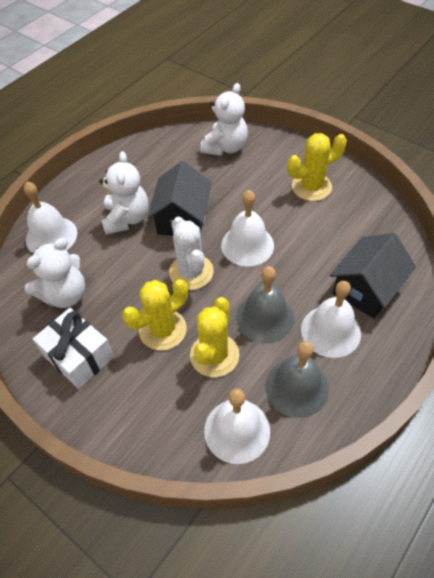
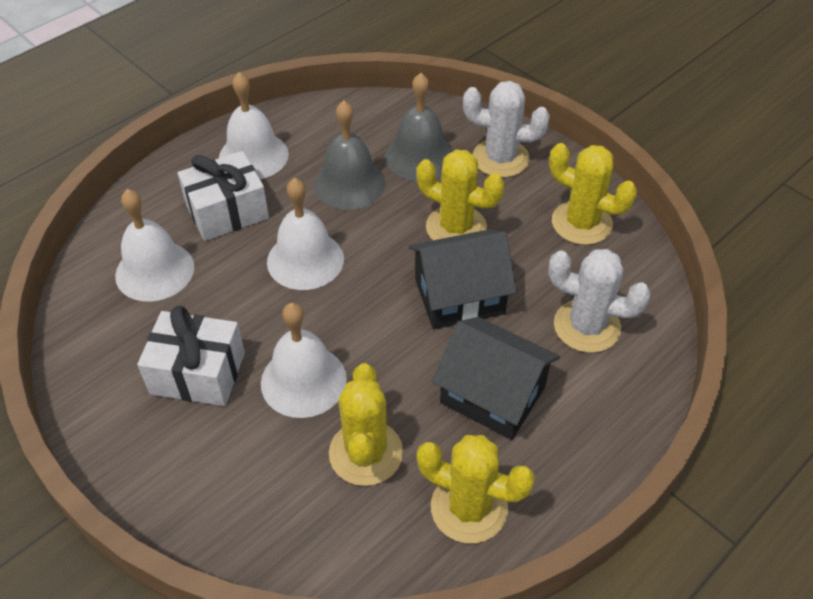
white cactus: 1 -> 2
white gift: 1 -> 2
white teddy bear: 3 -> 0
yellow cactus: 3 -> 4

